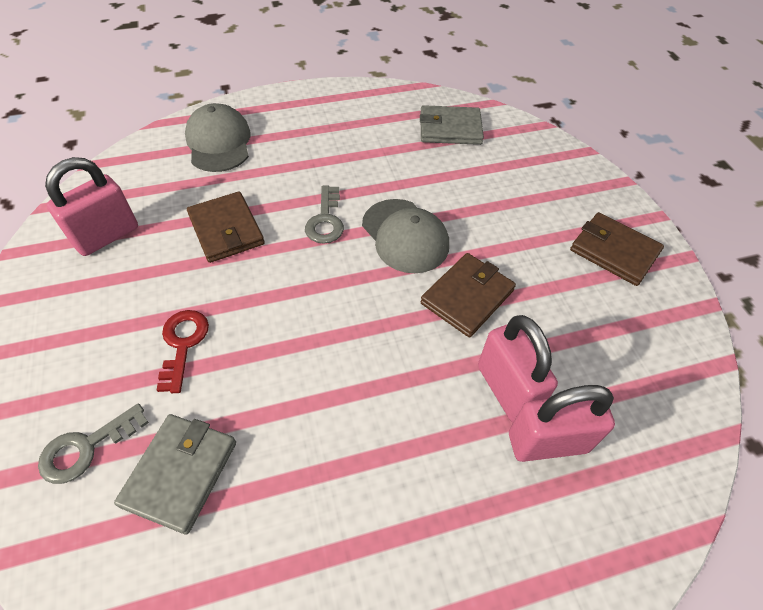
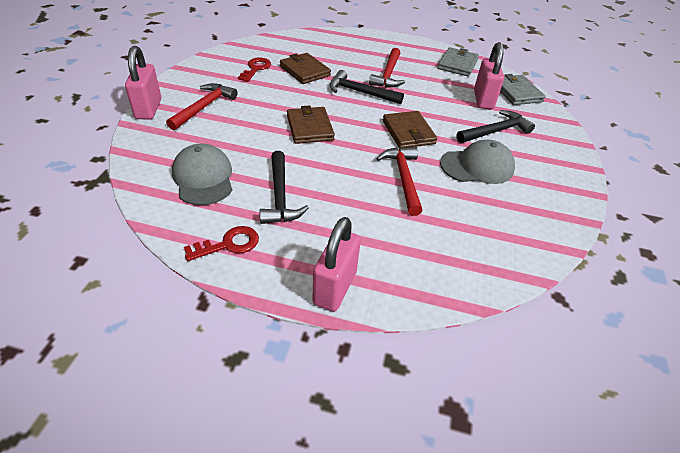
black hammer: 0 -> 3
grey key: 2 -> 0
red hammer: 0 -> 3
red key: 1 -> 2

